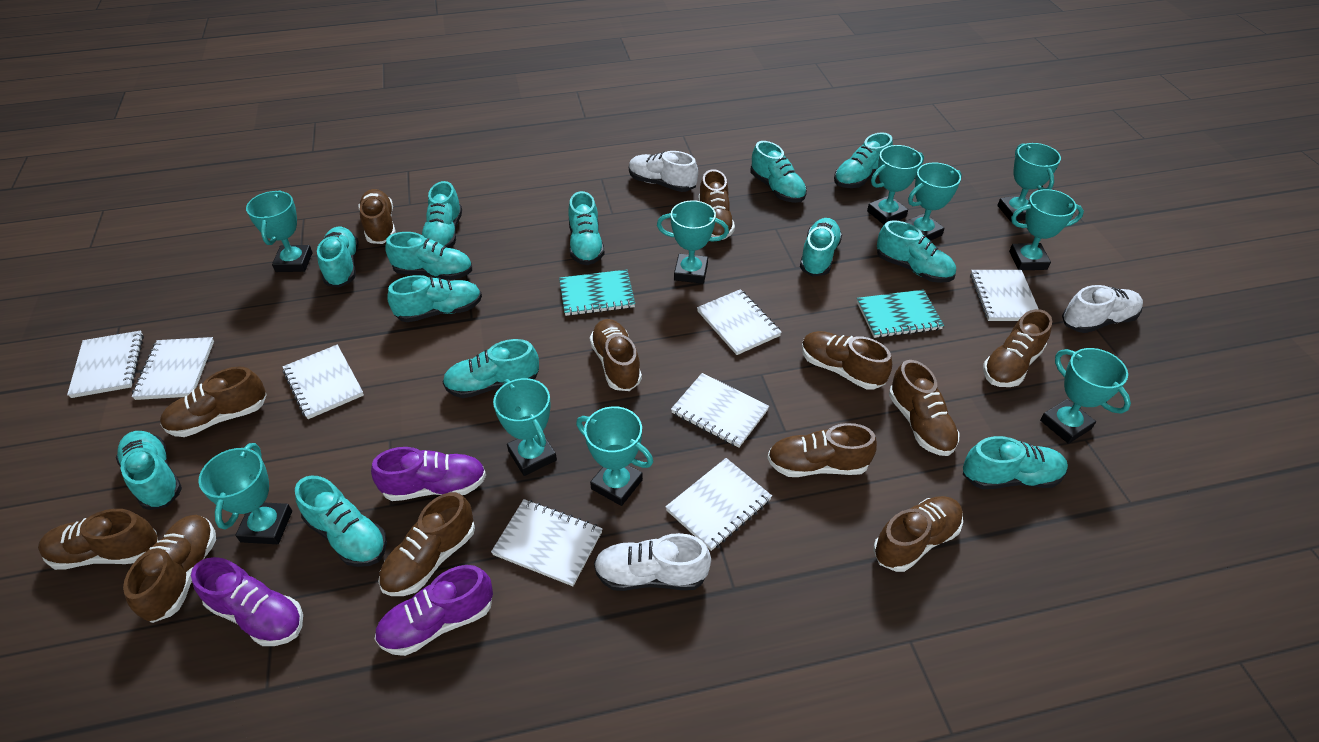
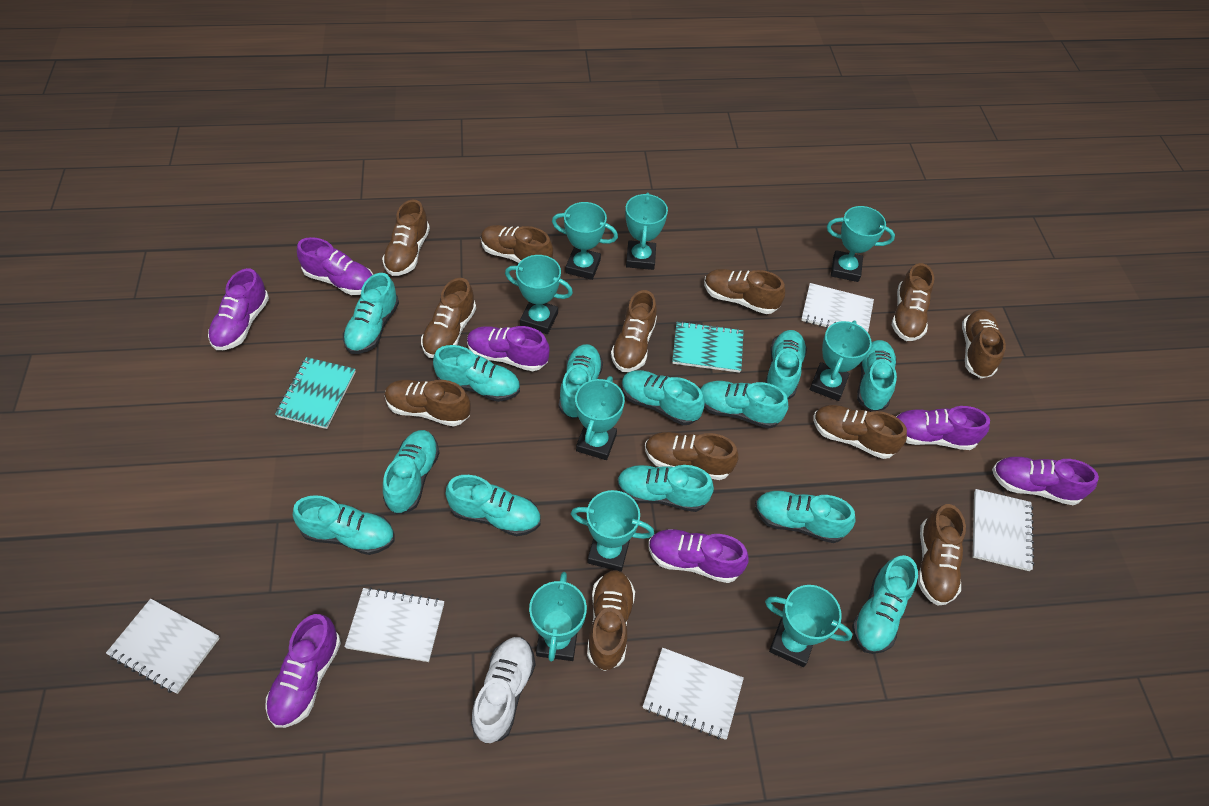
purple shoe: 3 -> 7
turquoise trophy: 10 -> 9
white notebook: 8 -> 5
white shoe: 3 -> 1

